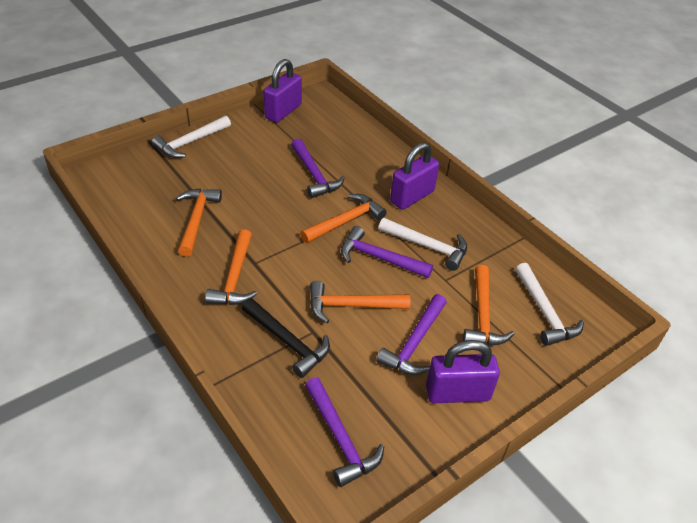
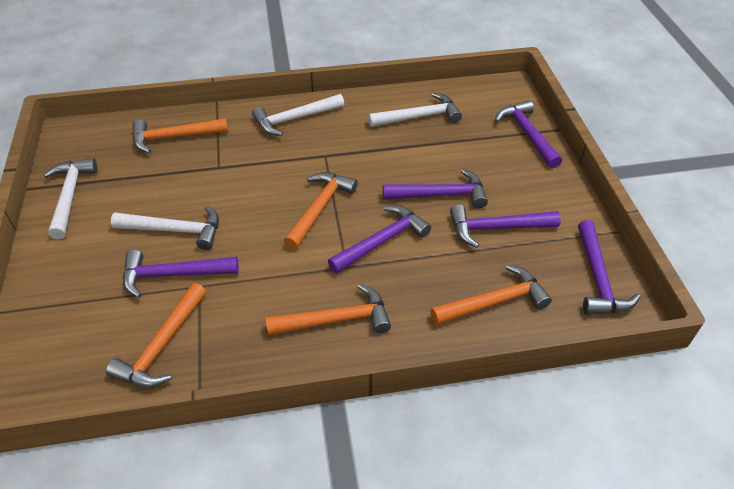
black hammer: 1 -> 0
purple hammer: 4 -> 6
purple padlock: 3 -> 0
white hammer: 3 -> 4

